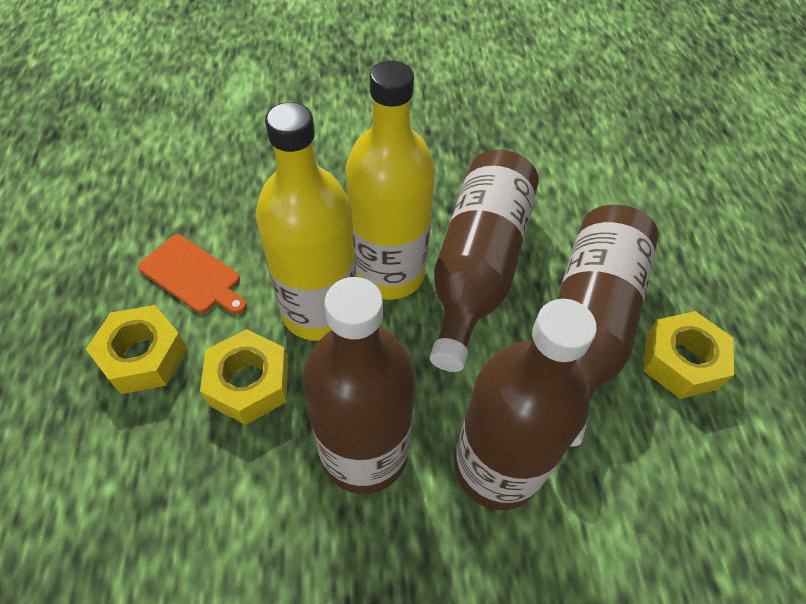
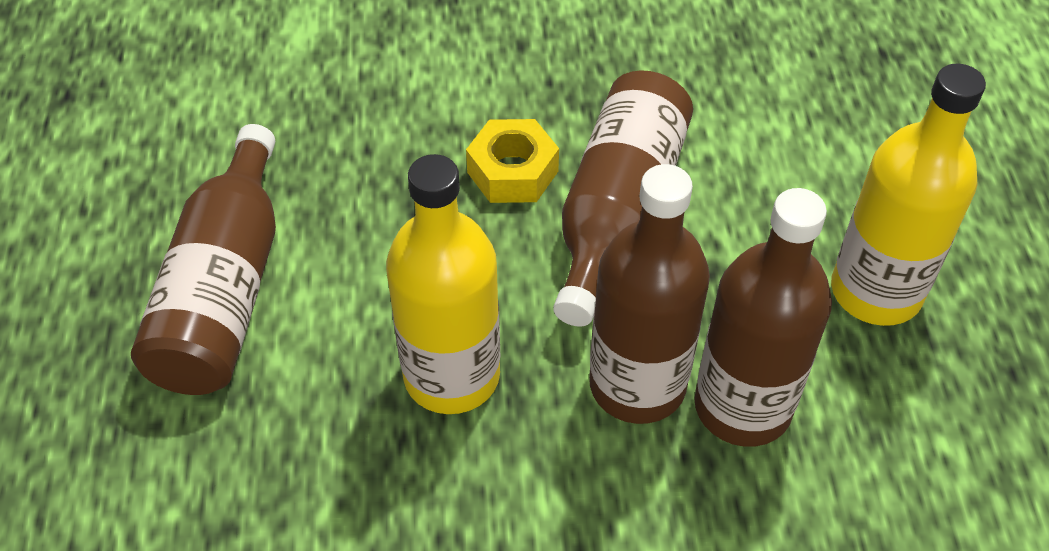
orange cutting board: 1 -> 0
yellow nut: 3 -> 1

